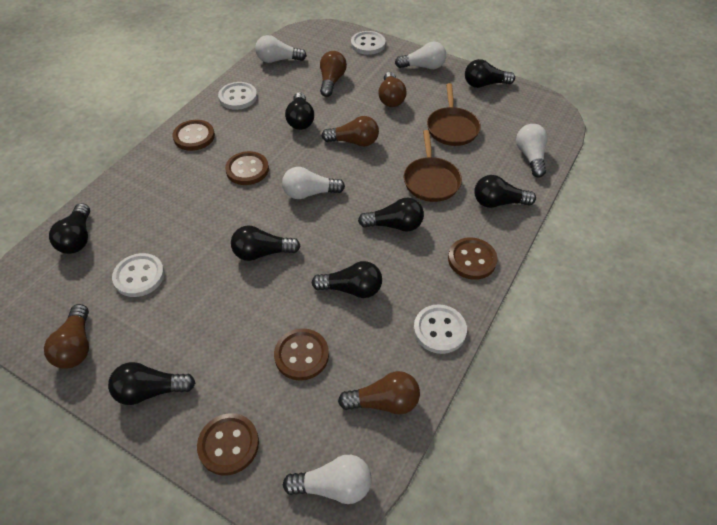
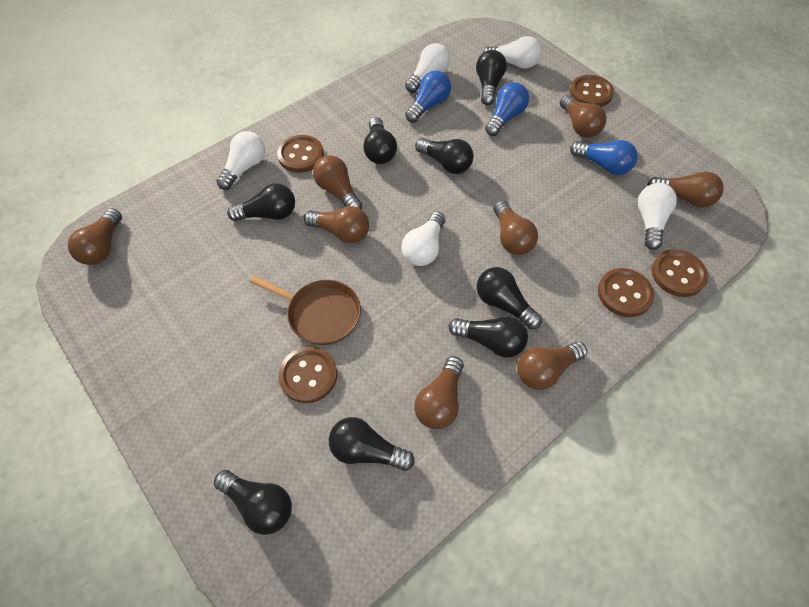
blue light bulb: 0 -> 3
brown light bulb: 5 -> 8
brown pan: 2 -> 1
white button: 4 -> 0

